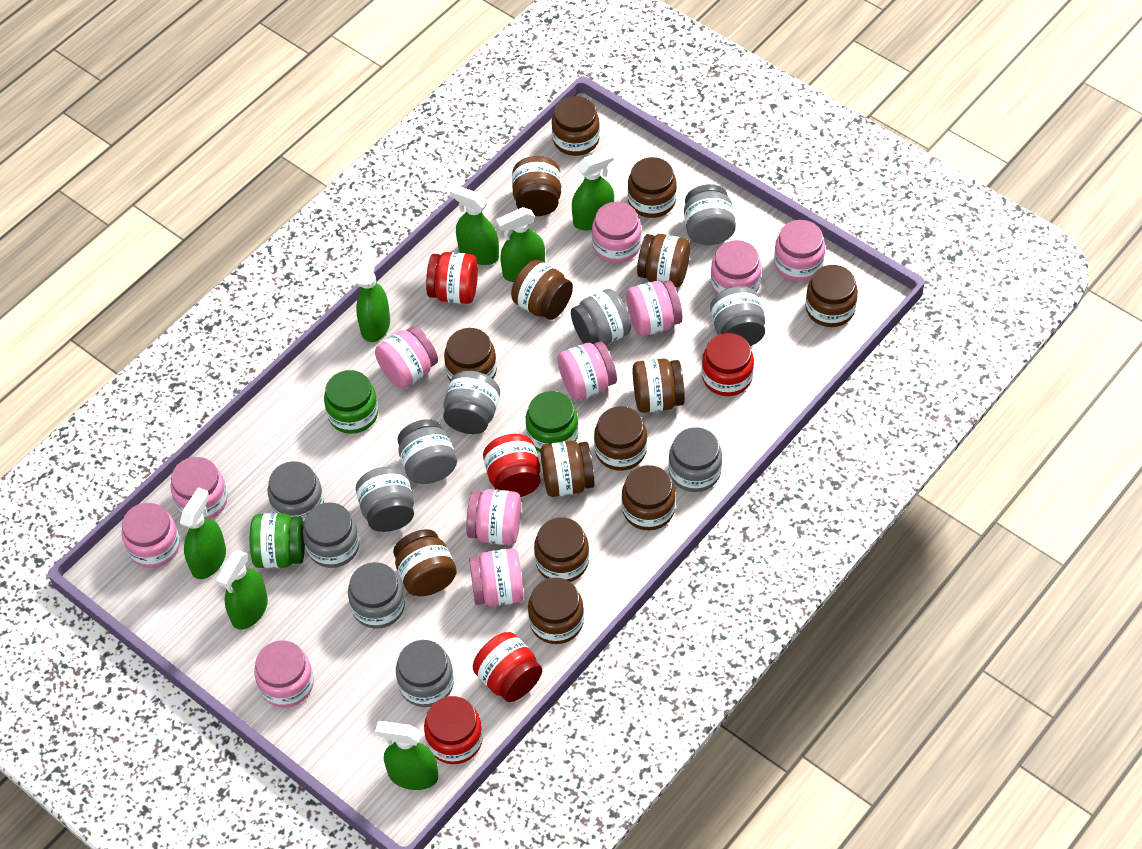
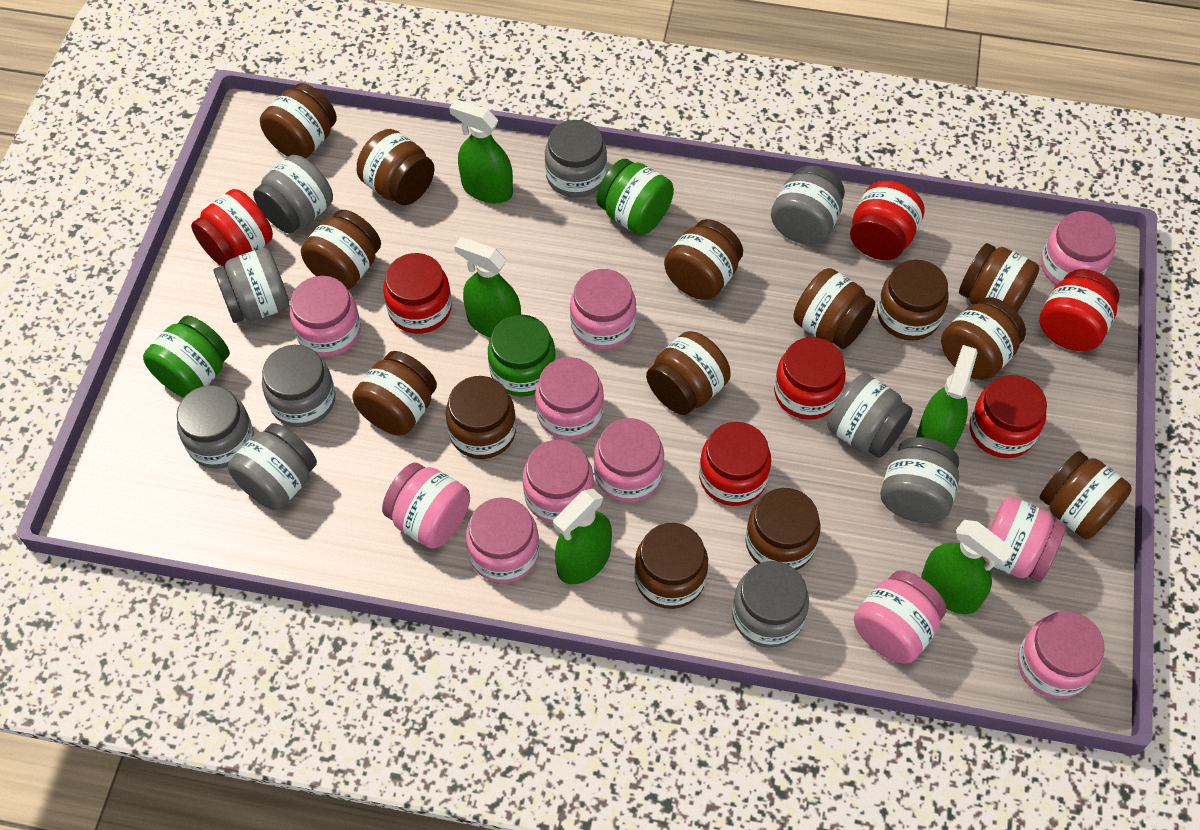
green spray bottle: 7 -> 5
grey jar: 11 -> 10
red jar: 5 -> 7

